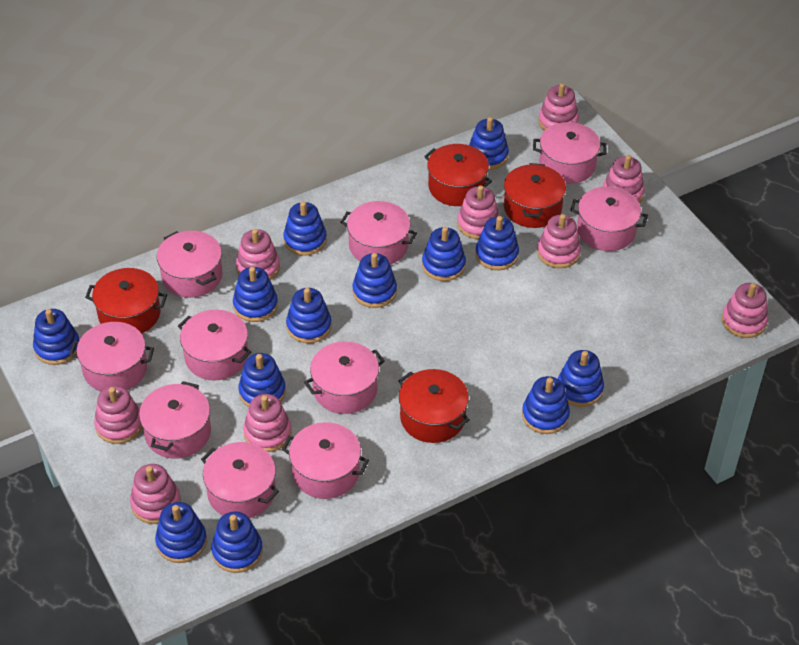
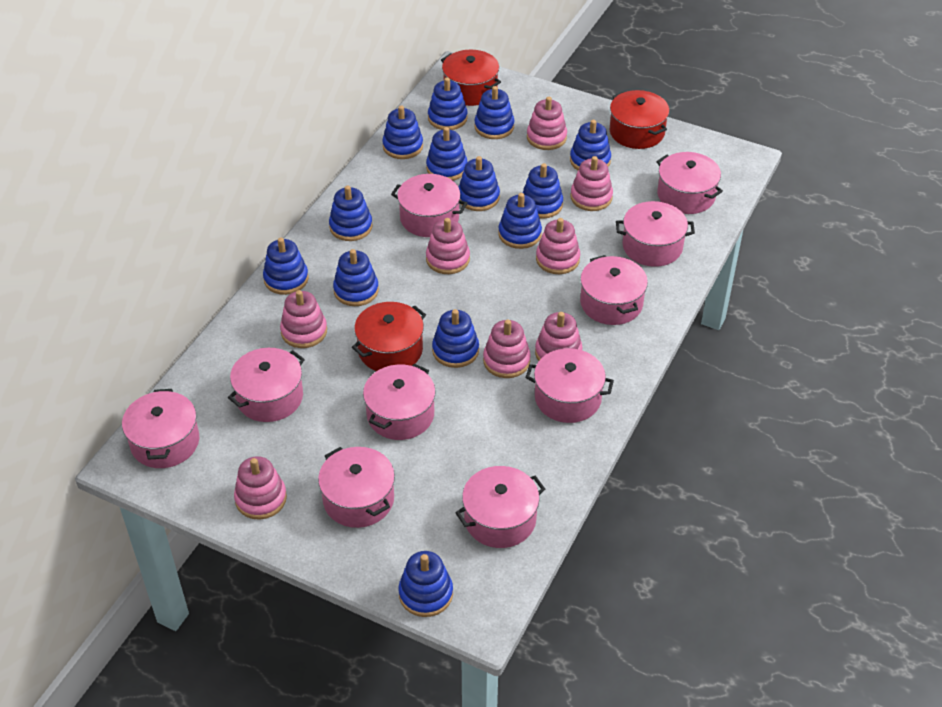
pink stacking toy: 9 -> 8
red pot: 4 -> 3

